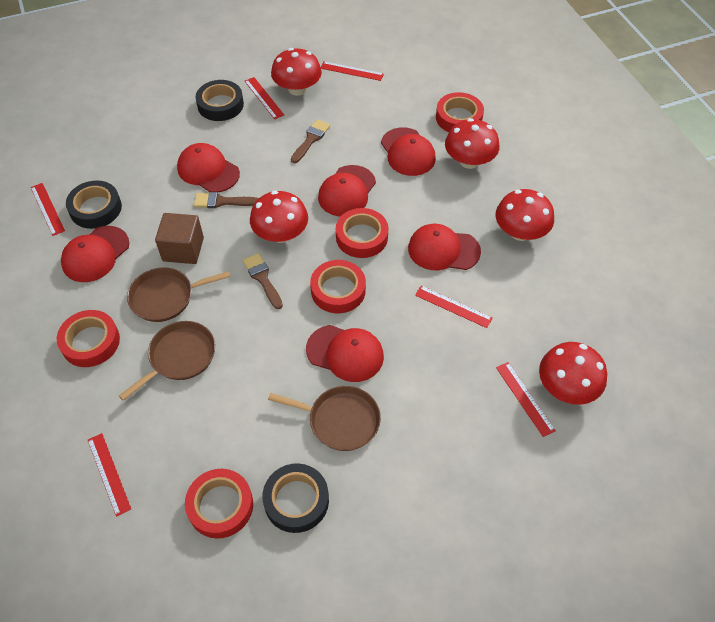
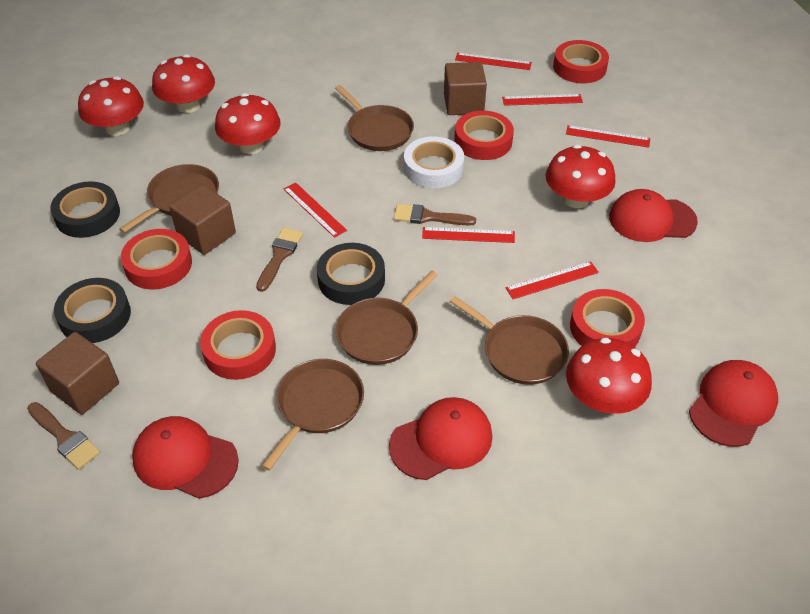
brown cube: 1 -> 3
brown pan: 3 -> 5
red cap: 6 -> 4
white tape: 0 -> 1

